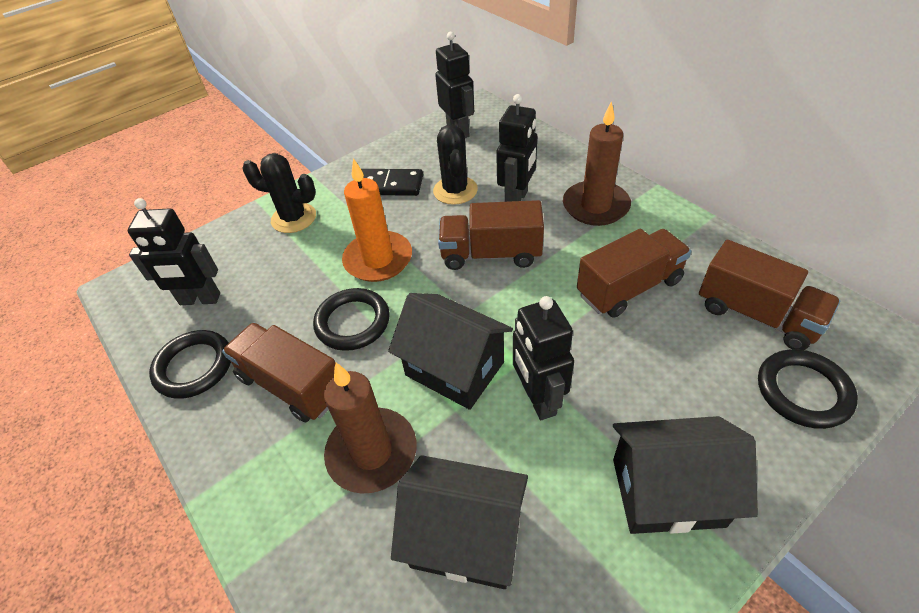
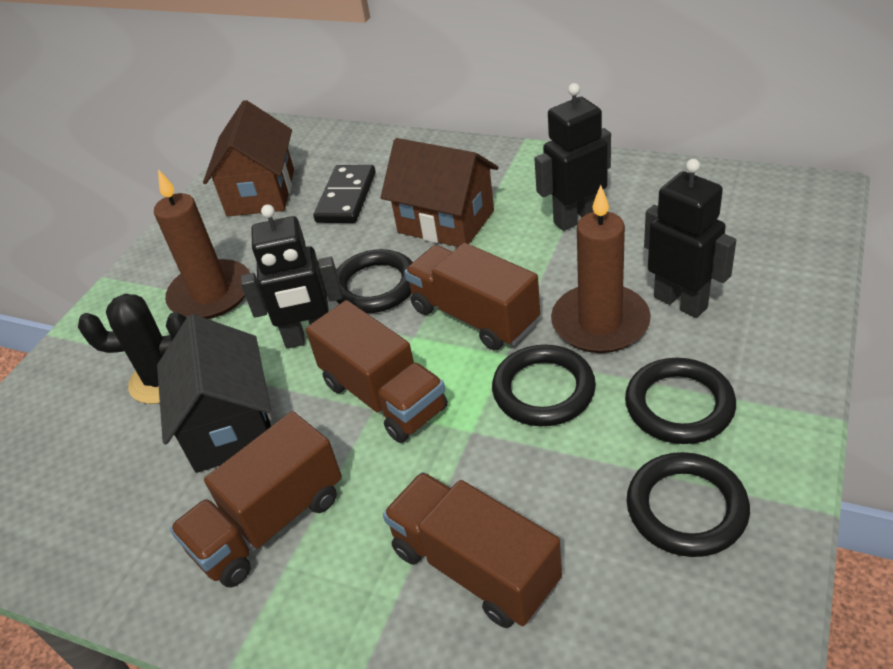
black cactus: 2 -> 1
black house: 3 -> 1
black ring: 3 -> 4
black robot: 4 -> 3
brown house: 0 -> 2
orange candle: 1 -> 0

